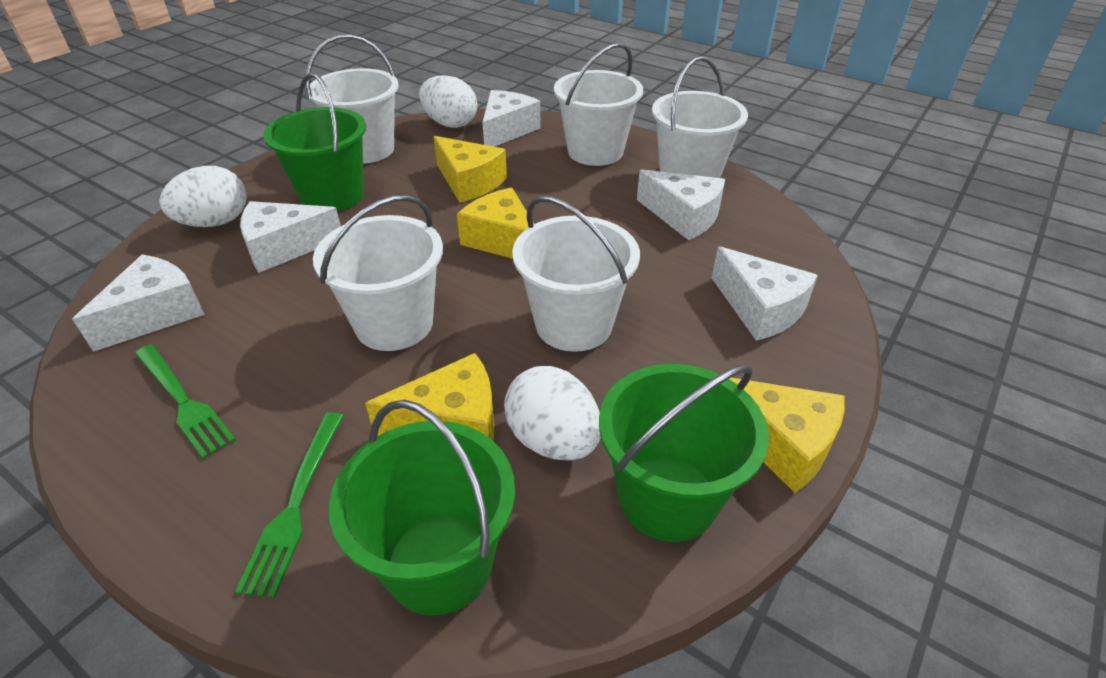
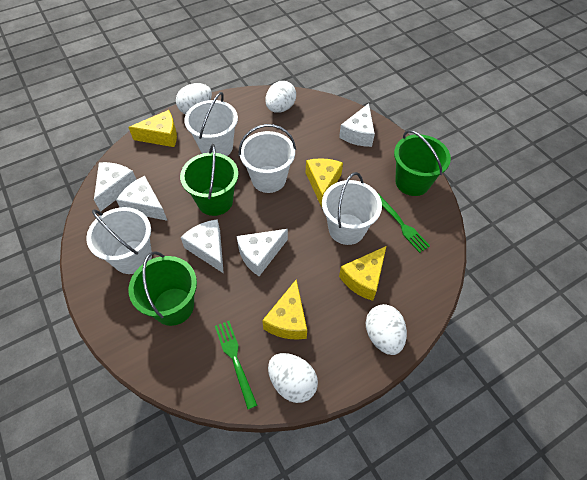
white bucket: 5 -> 4
white egg: 3 -> 4

